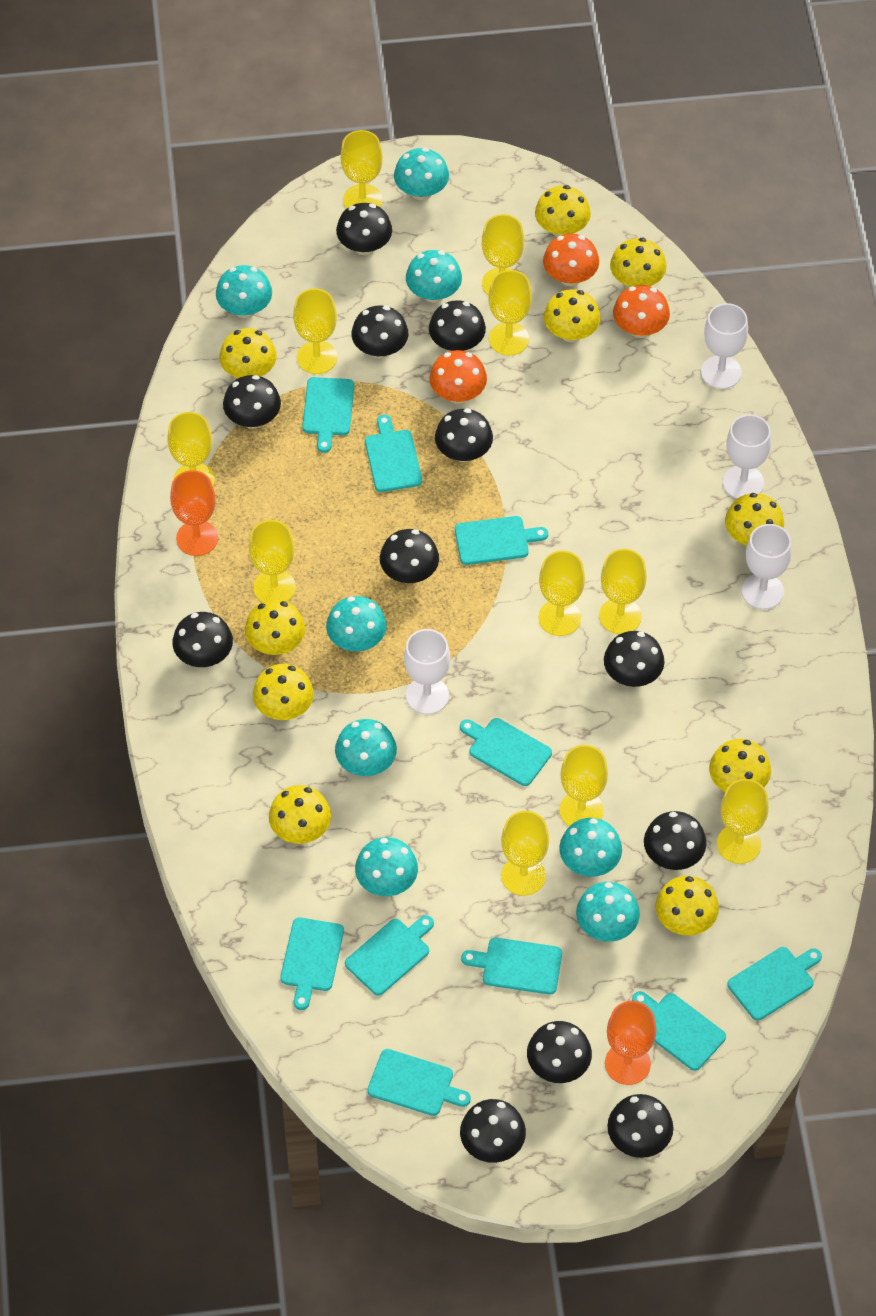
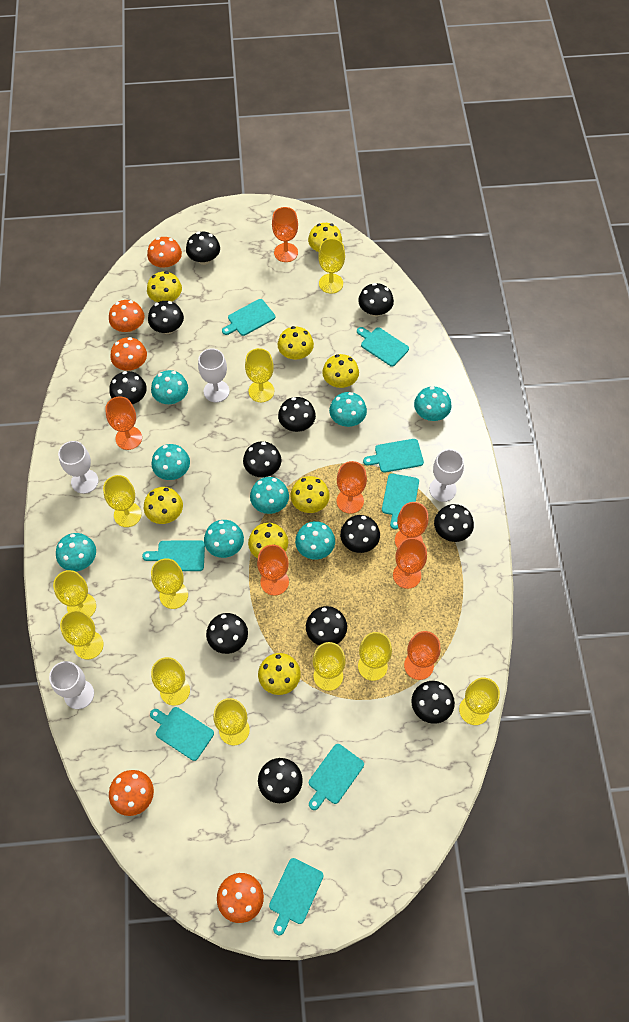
orange goblet: 2 -> 7
orange mushroom: 3 -> 5
turquoise cutting board: 10 -> 8
yellow mushroom: 10 -> 8

